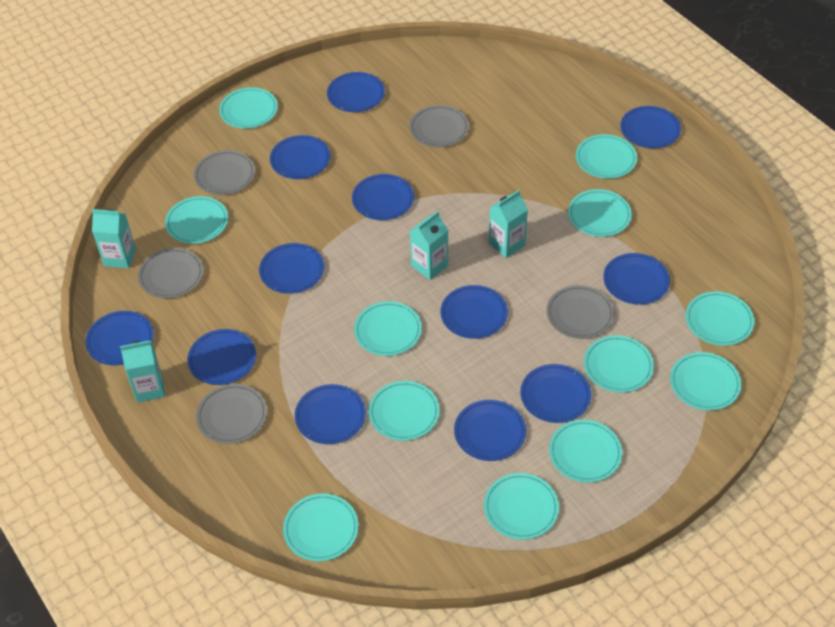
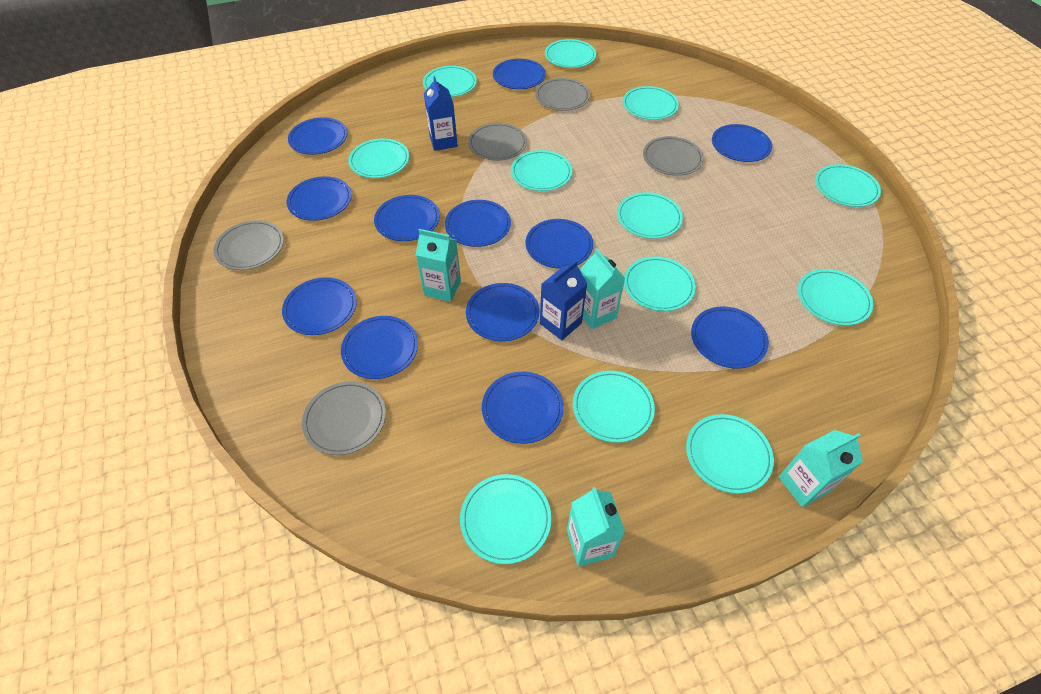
blue carton: 0 -> 2

